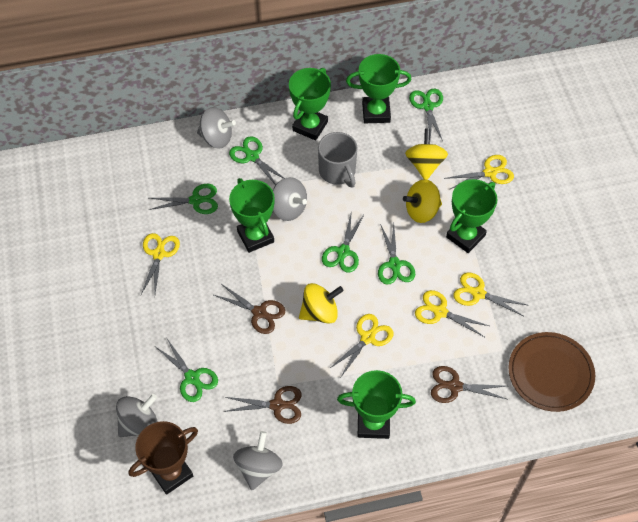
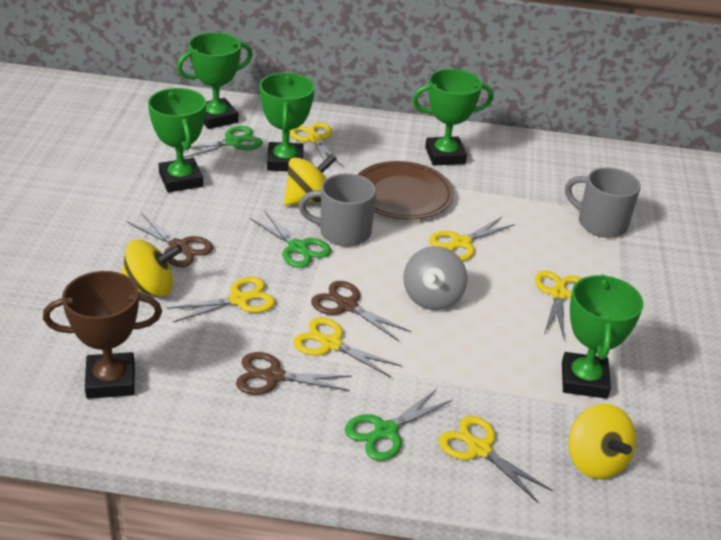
green scissors: 6 -> 3
grey mug: 1 -> 2
grey spinning top: 4 -> 1
yellow scissors: 5 -> 6

